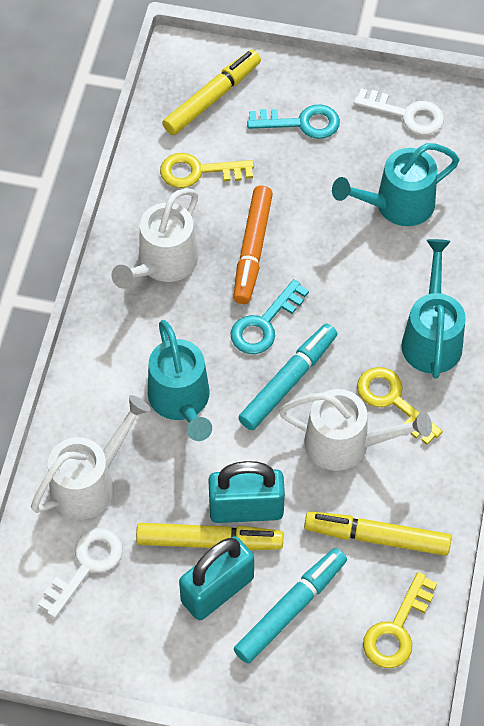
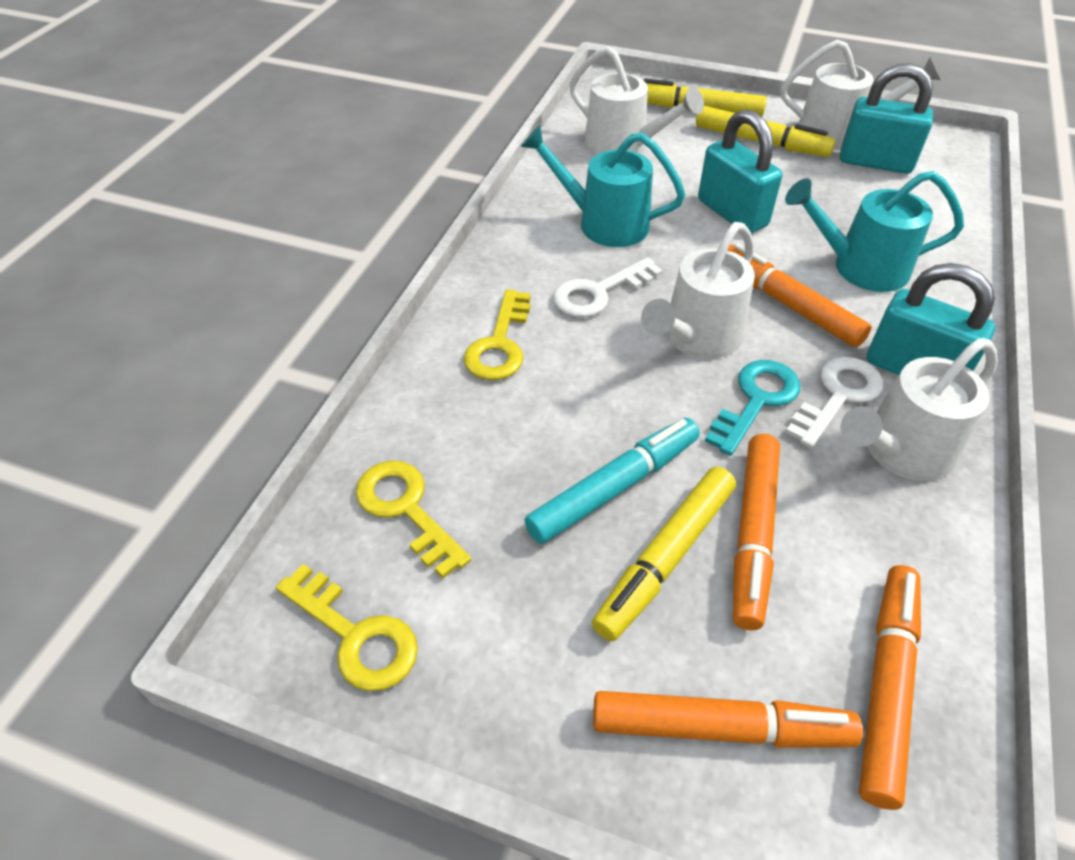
orange marker: 1 -> 4
turquoise key: 2 -> 1
turquoise marker: 2 -> 1
turquoise padlock: 2 -> 3
turquoise watering can: 3 -> 2
white watering can: 3 -> 4

